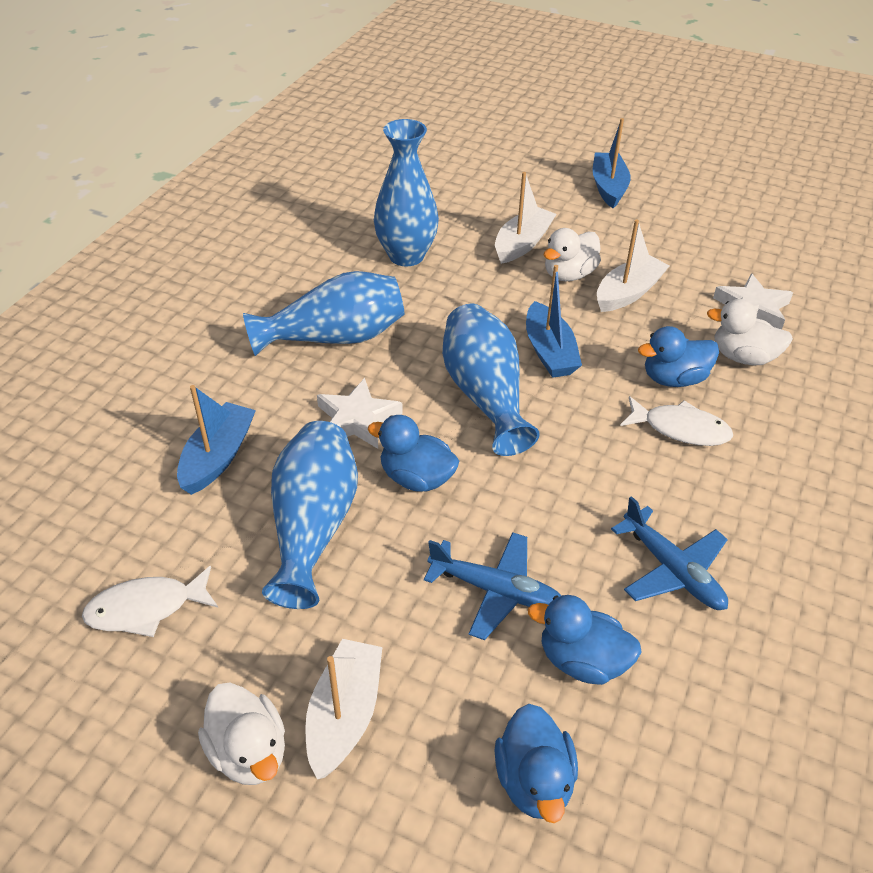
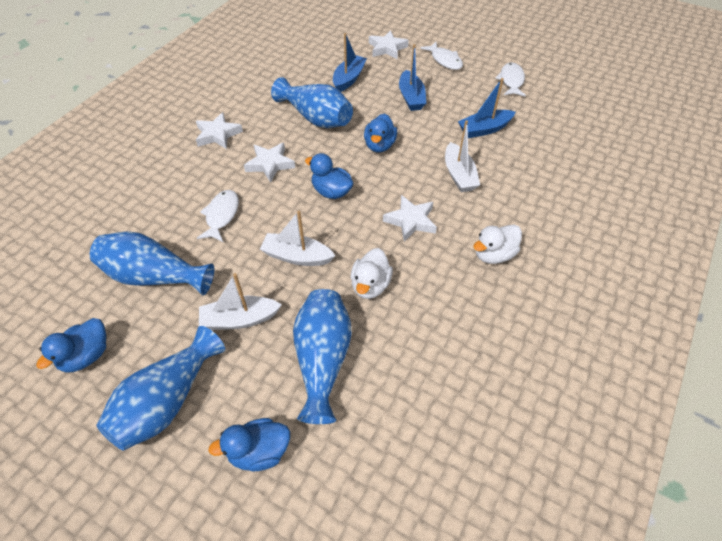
blue plane: 2 -> 0
white duck: 3 -> 2
white fish: 2 -> 3
white star: 2 -> 4

